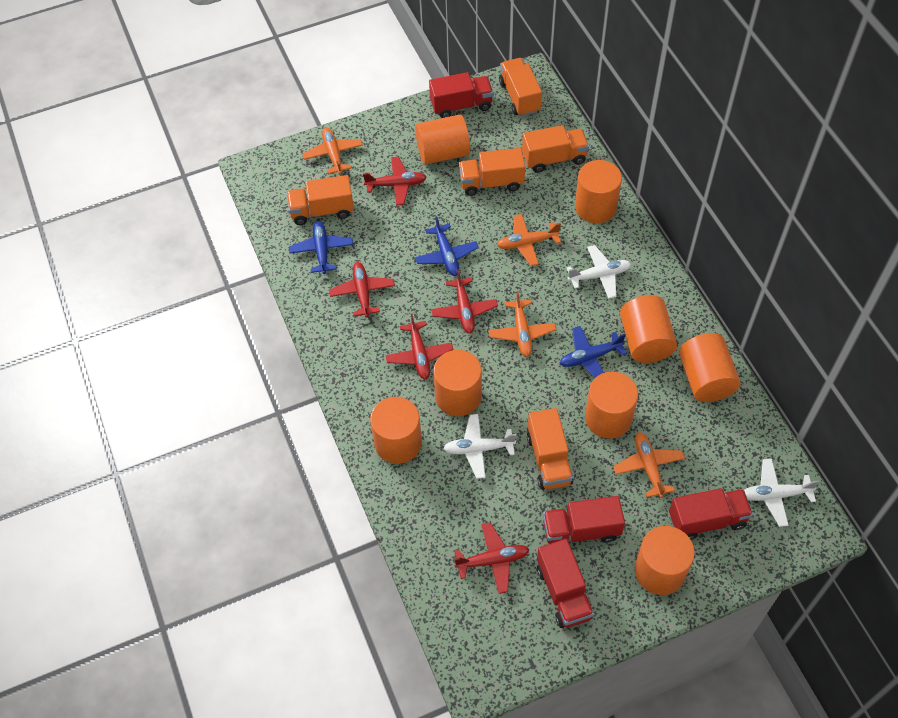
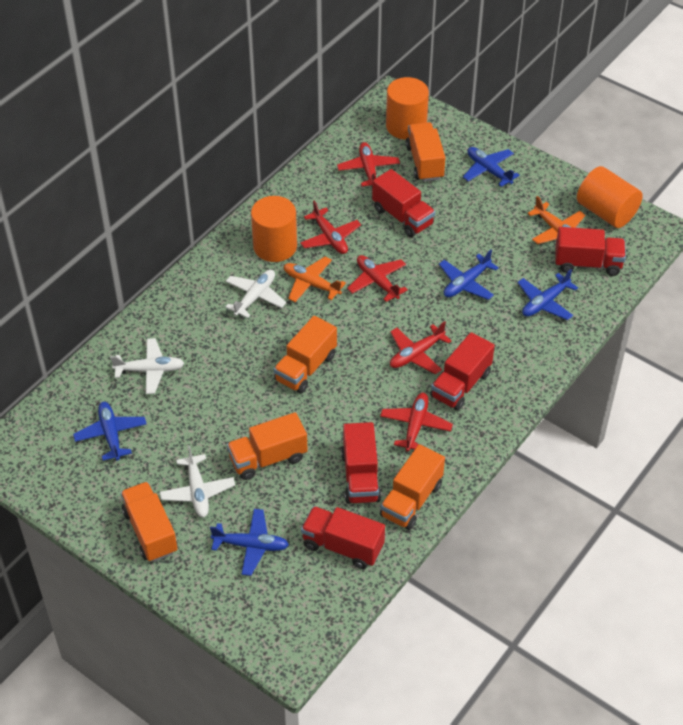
blue plane: 3 -> 5
orange cylinder: 8 -> 3
orange plane: 4 -> 2
red truck: 4 -> 5

